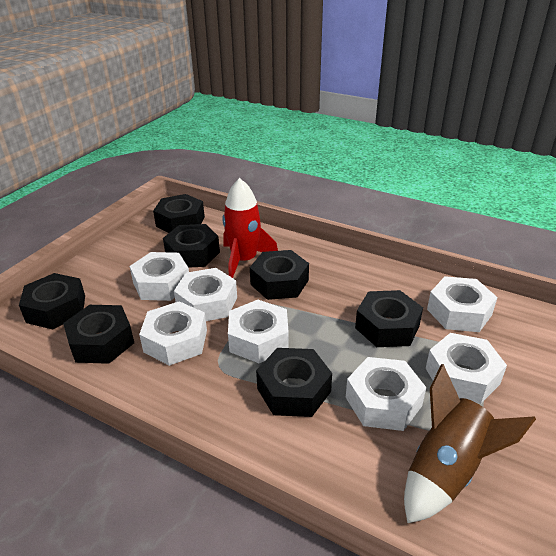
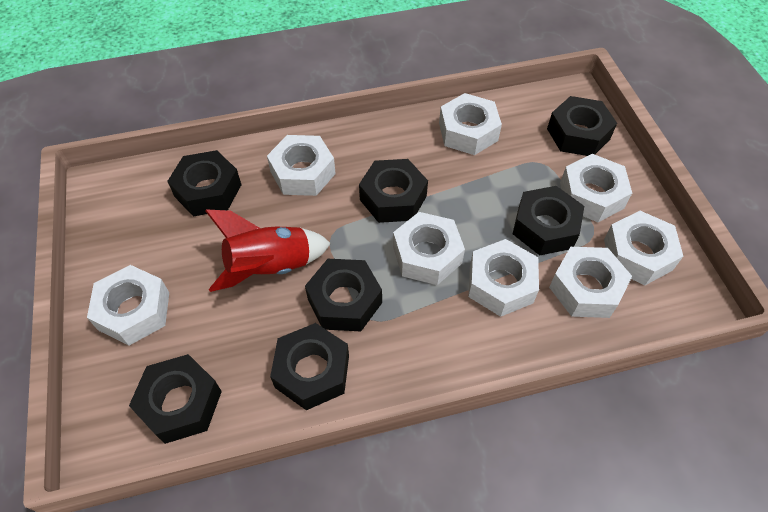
brown rocket: 1 -> 0
white nut: 7 -> 8

